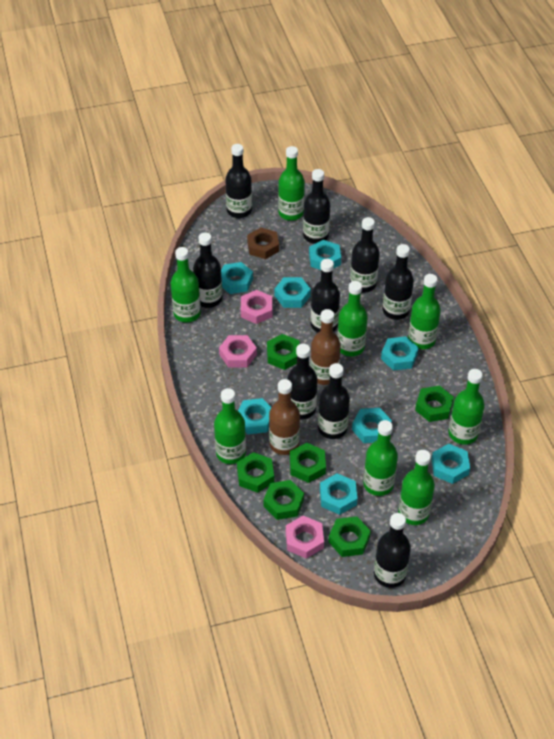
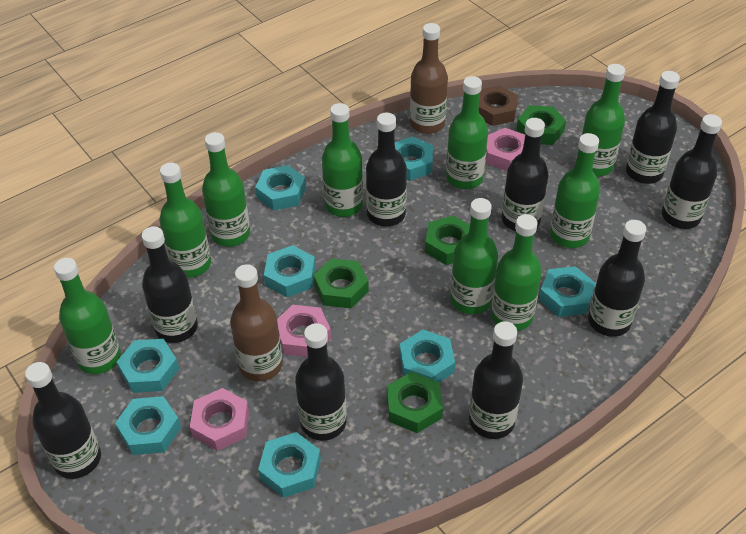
green bottle: 8 -> 9
green nut: 6 -> 4

